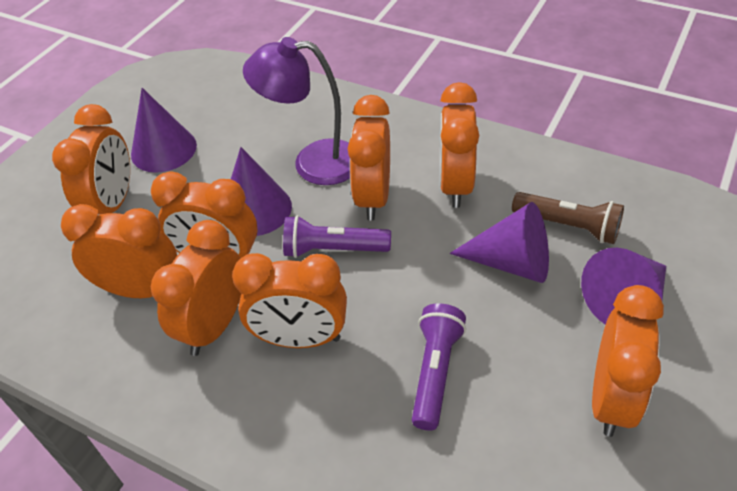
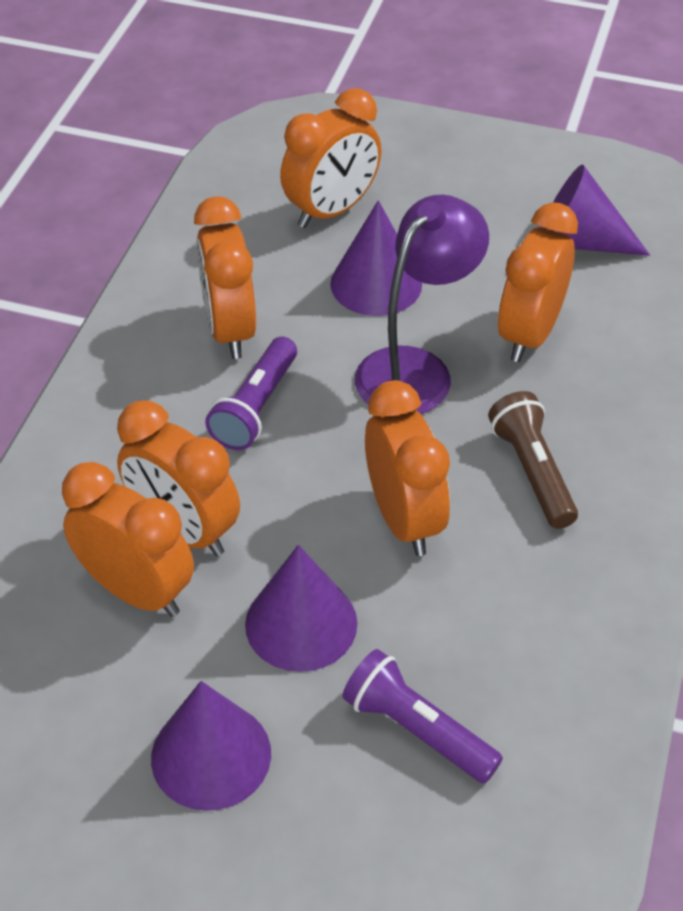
orange clock: 8 -> 6

